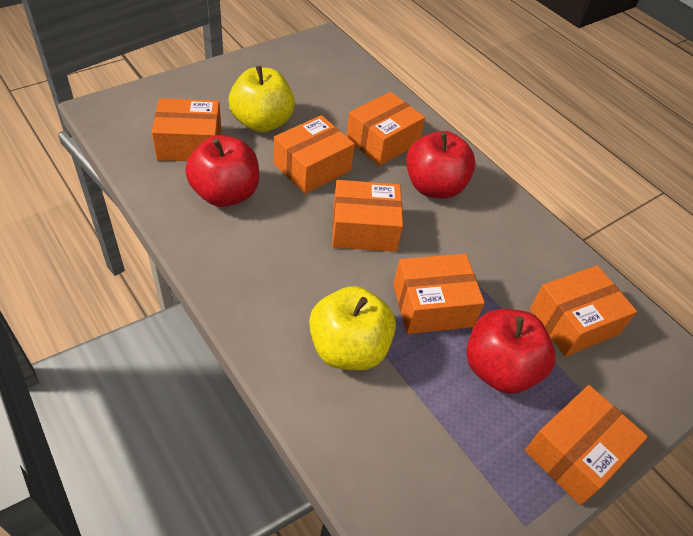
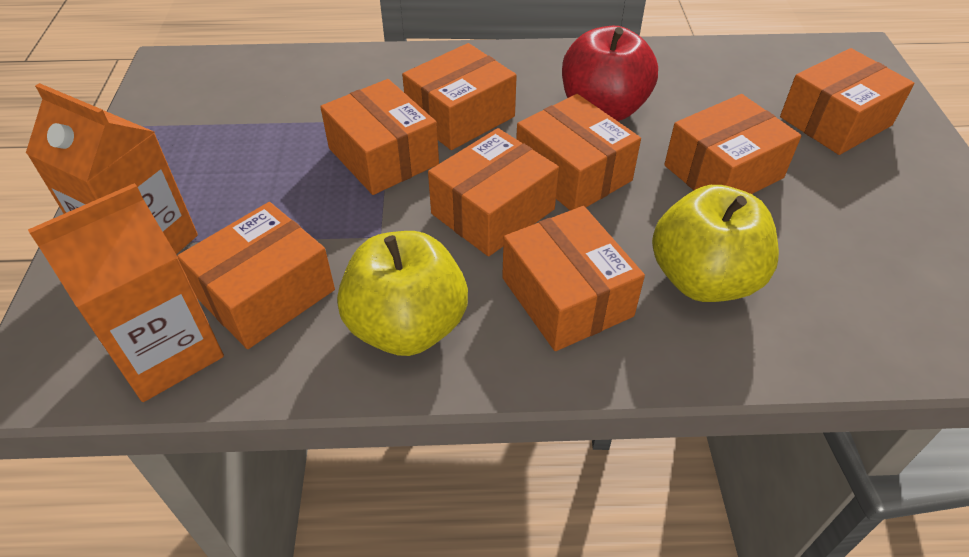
orange box: 7 -> 8
orange carton: 0 -> 2
red apple: 3 -> 1

